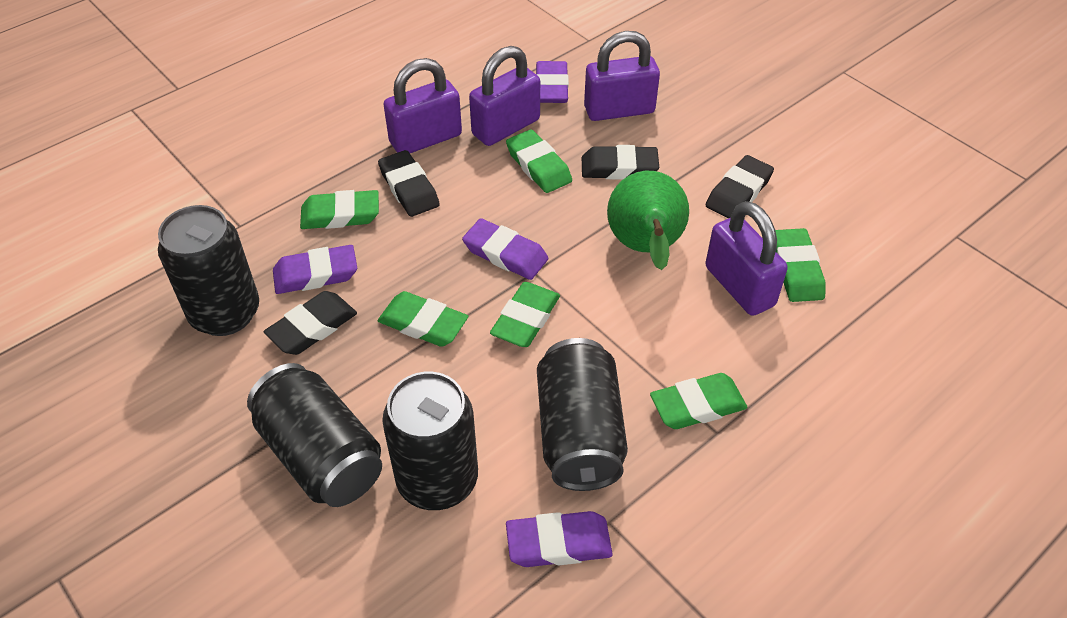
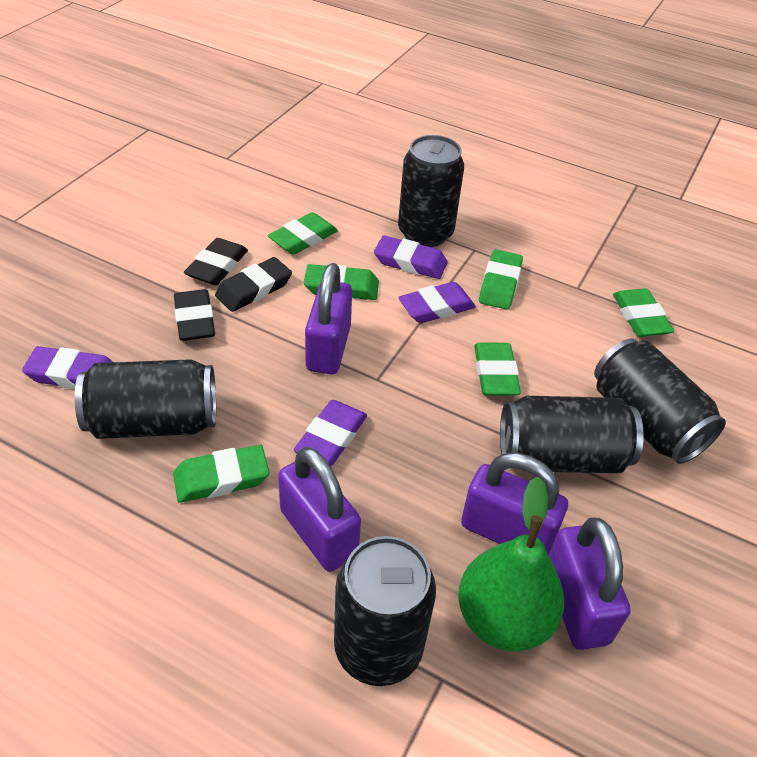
black can: 4 -> 5
black eraser: 4 -> 3

